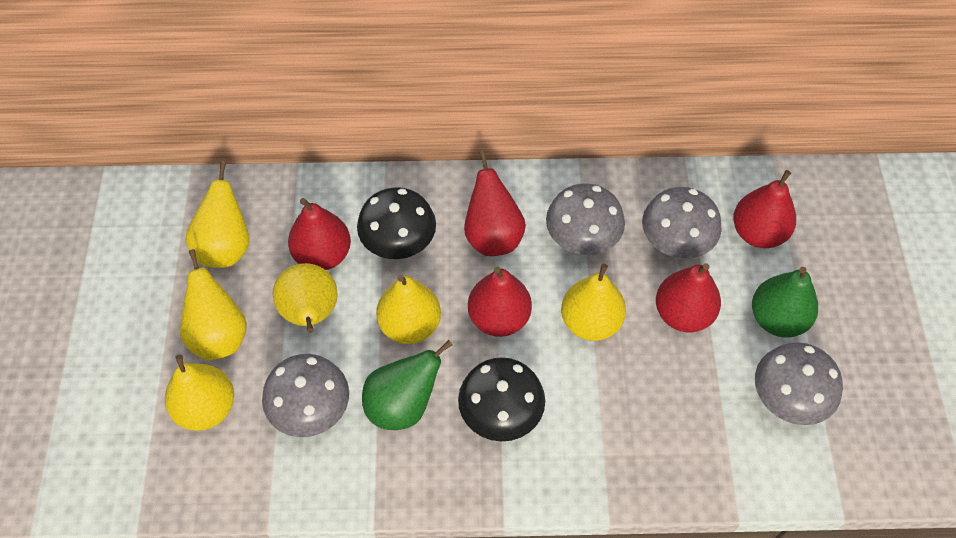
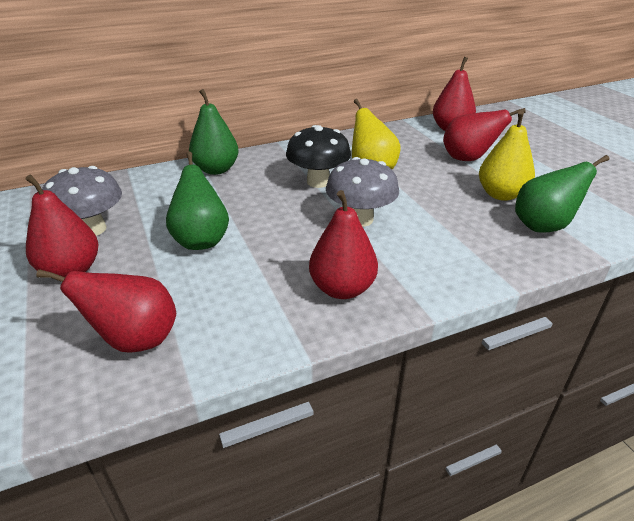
black mushroom: 2 -> 1
green pear: 2 -> 3
grey mushroom: 4 -> 2
yellow pear: 6 -> 2

